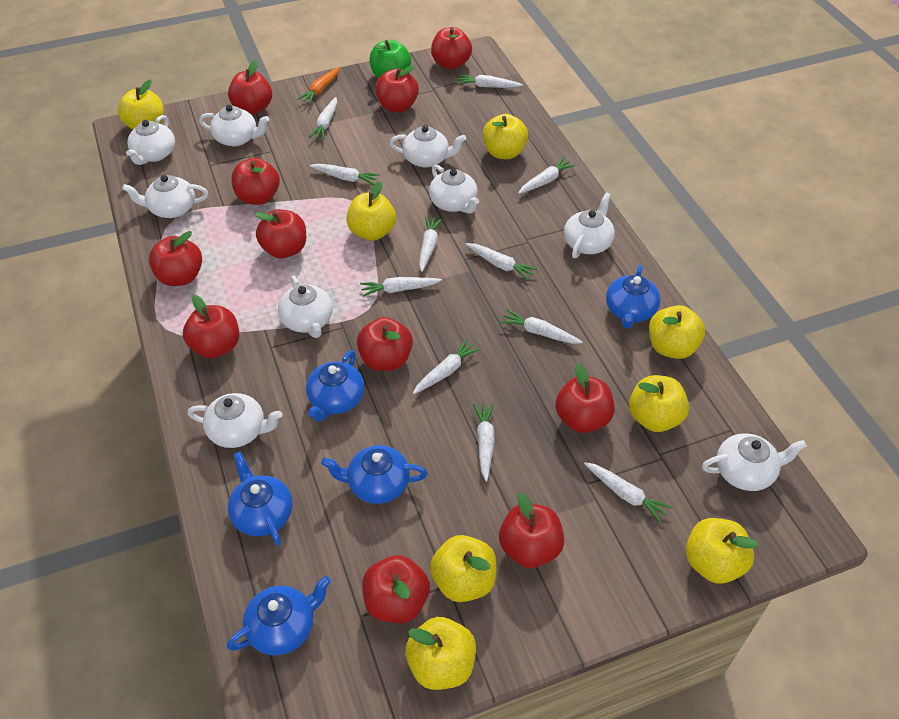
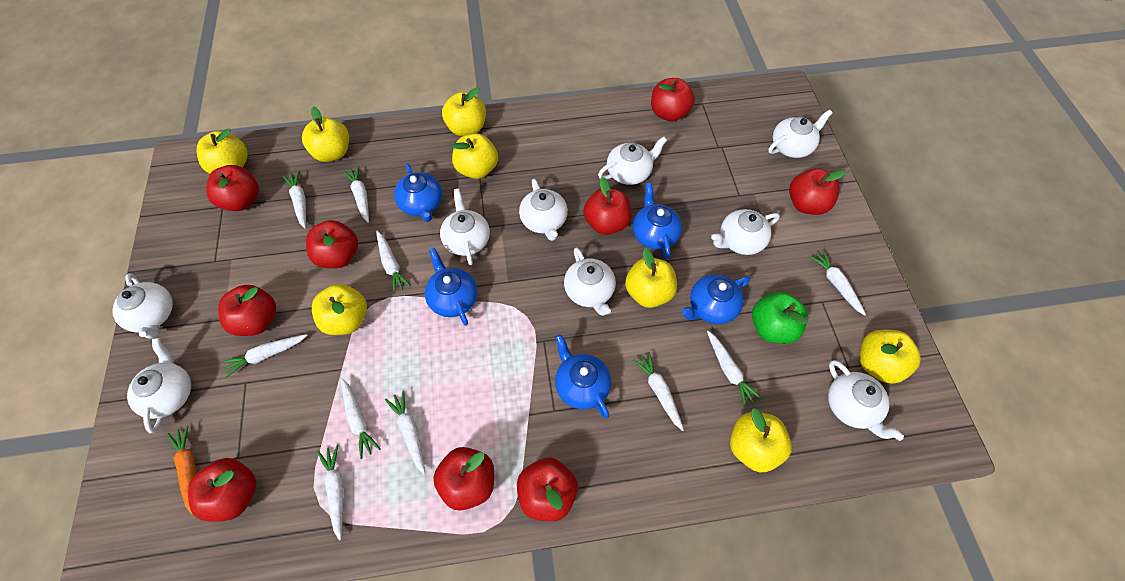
red apple: 11 -> 9
white carrot: 11 -> 10

